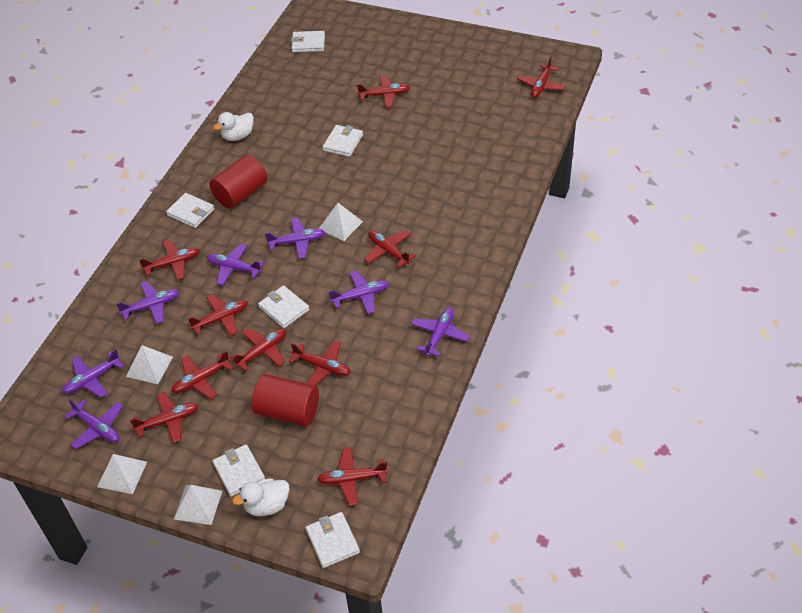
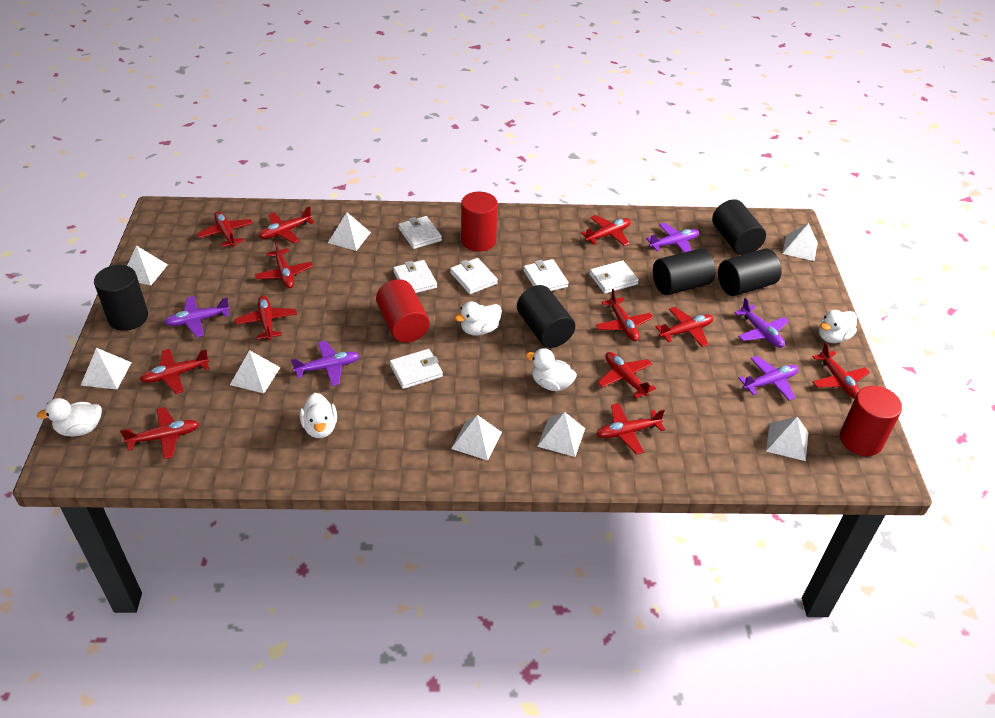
black cylinder: 0 -> 5
purple plane: 7 -> 5
red cylinder: 2 -> 3
red plane: 10 -> 12
white duck: 2 -> 5
white pyramid: 4 -> 8

